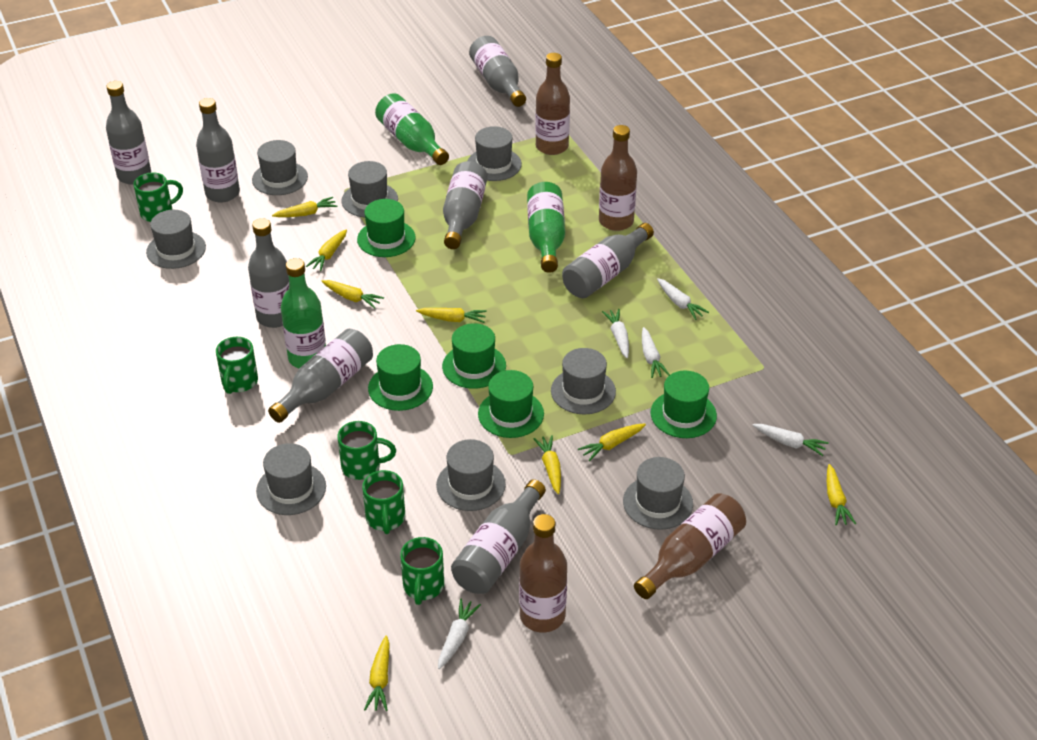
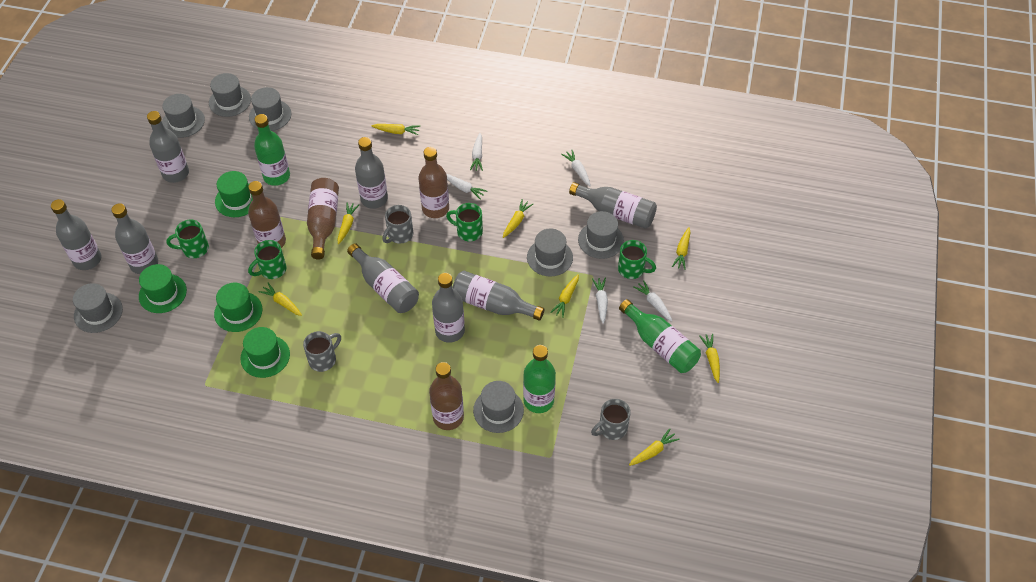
green hat: 5 -> 4
green mug: 5 -> 4
grey hat: 8 -> 7
grey mug: 0 -> 3

